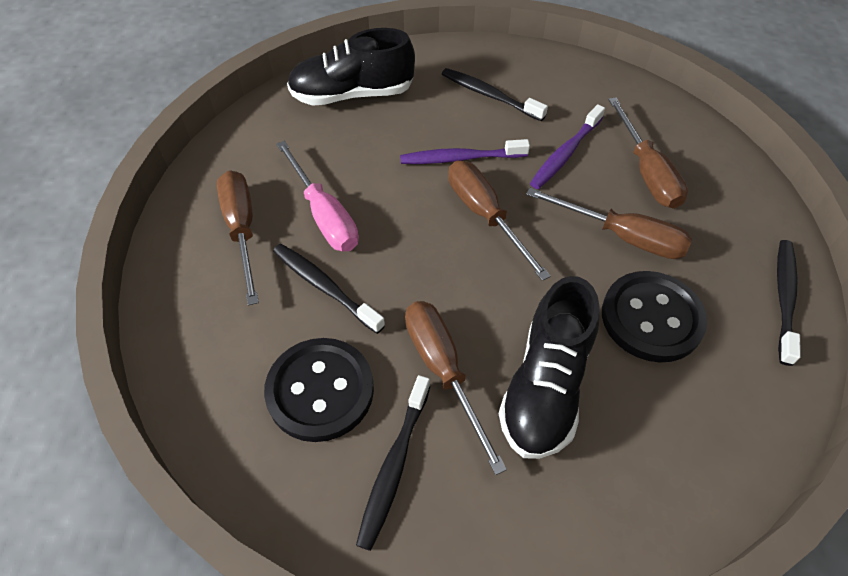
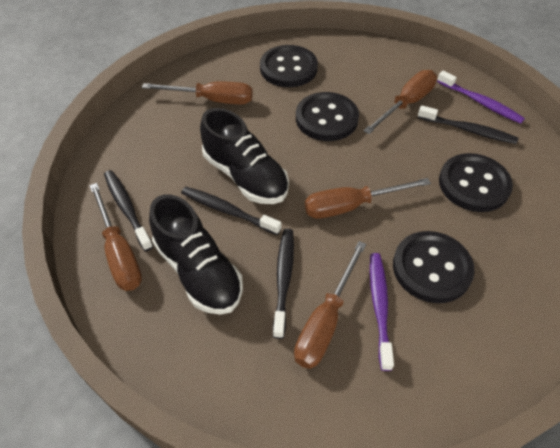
black button: 2 -> 4
pink screwdriver: 1 -> 0

